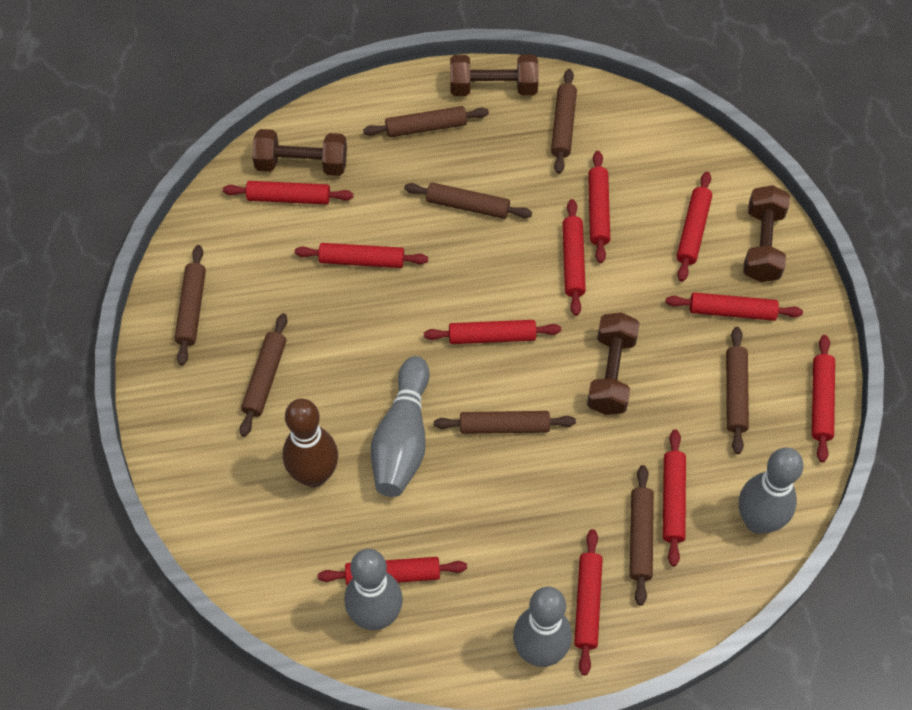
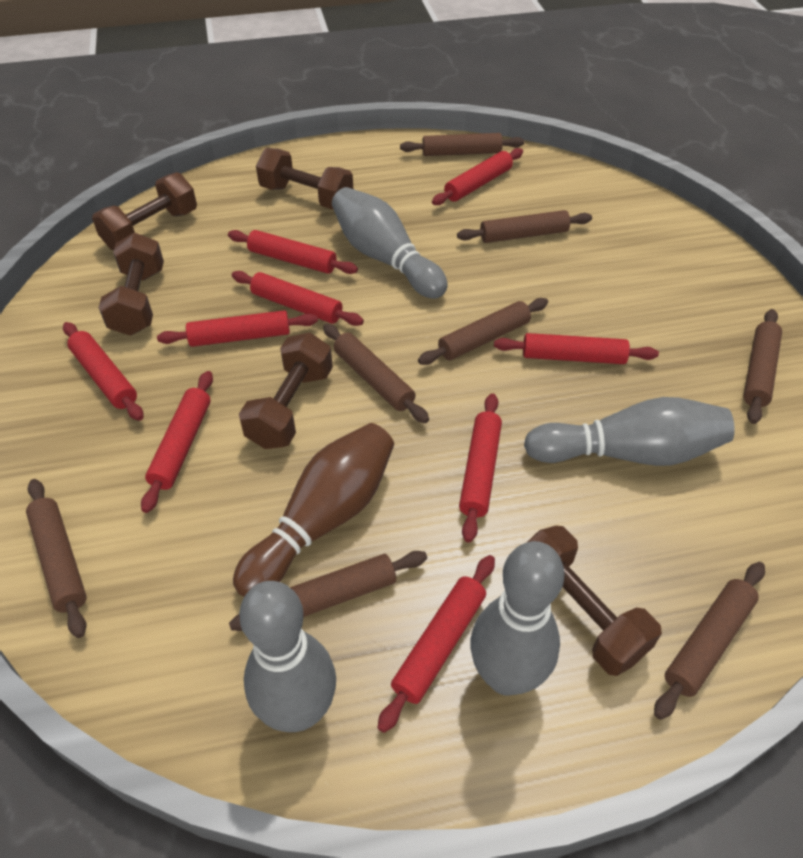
brown dumbbell: 4 -> 5
red rolling pin: 11 -> 9

